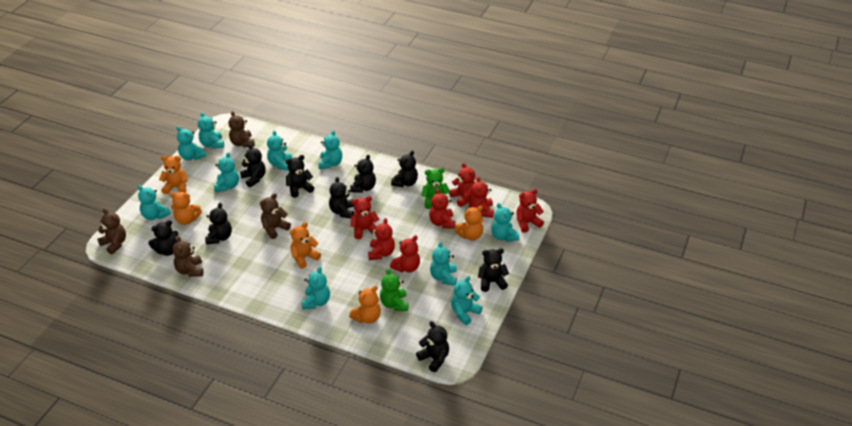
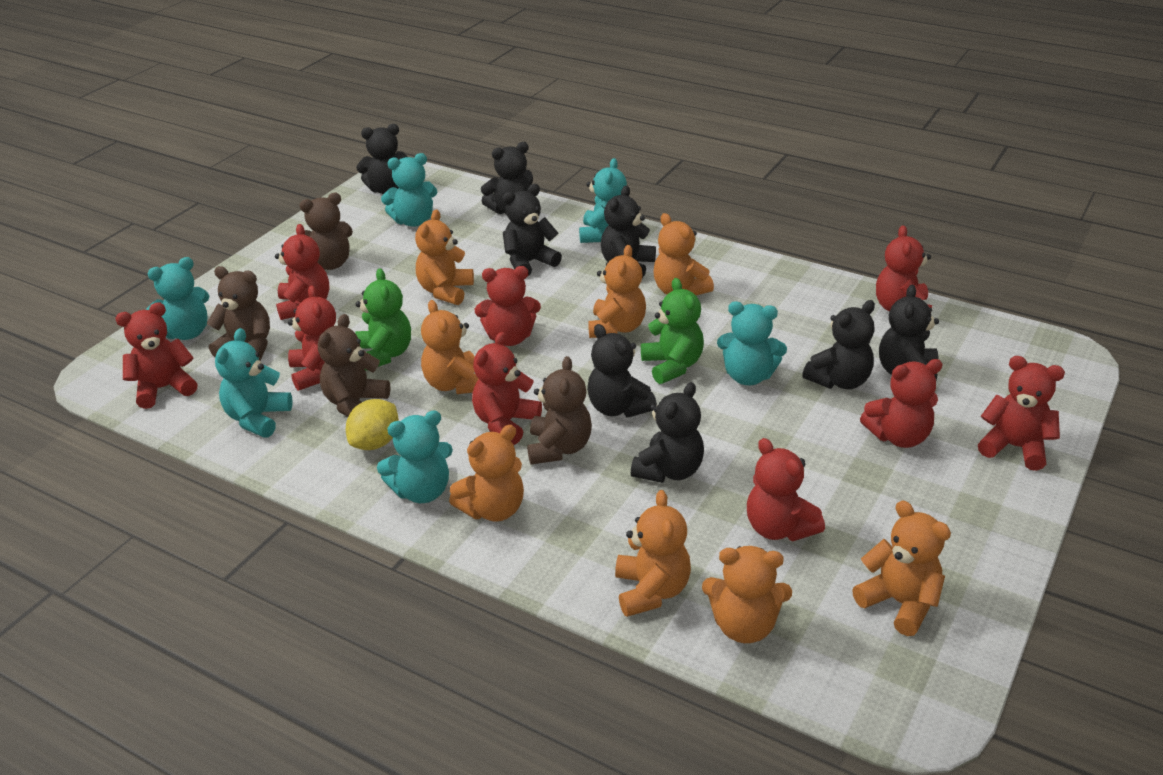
black teddy bear: 9 -> 8
orange teddy bear: 5 -> 8
red teddy bear: 7 -> 9
turquoise teddy bear: 10 -> 6
yellow lemon: 0 -> 1

